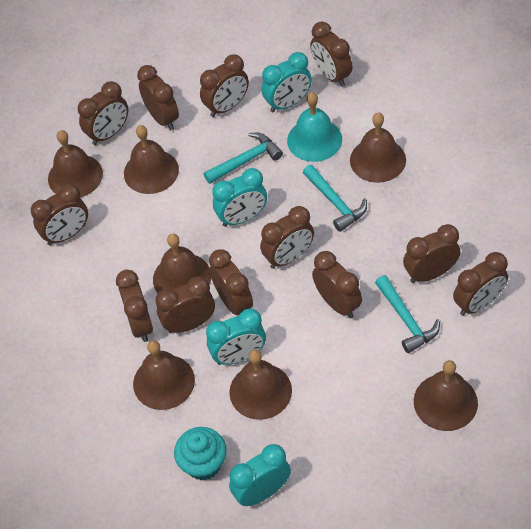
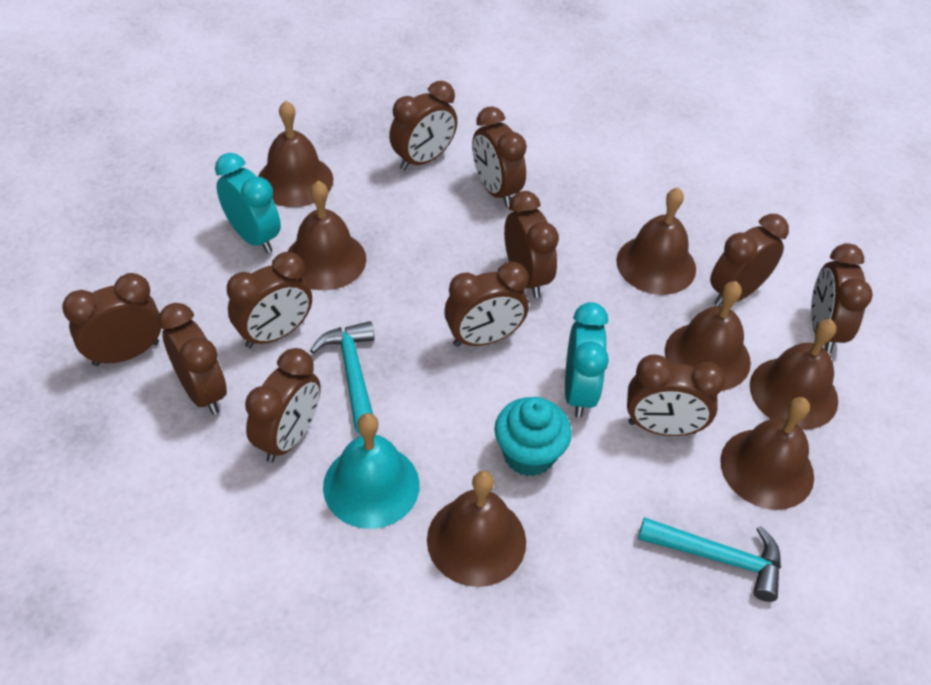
brown clock: 12 -> 11
turquoise clock: 4 -> 2
turquoise hammer: 3 -> 2

